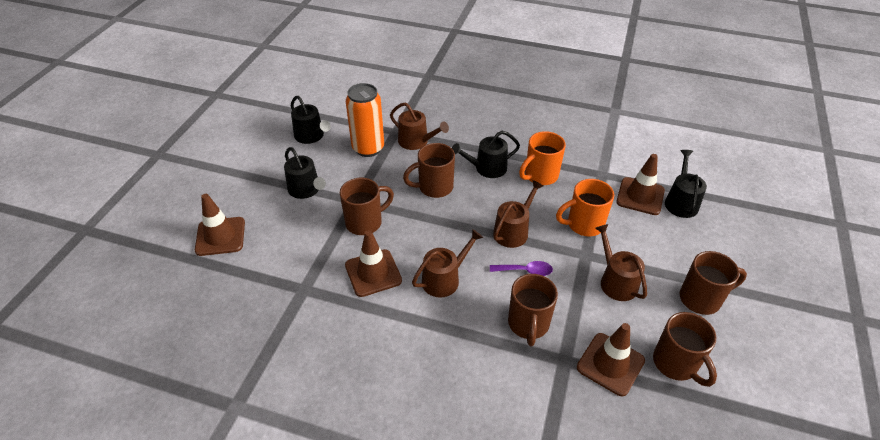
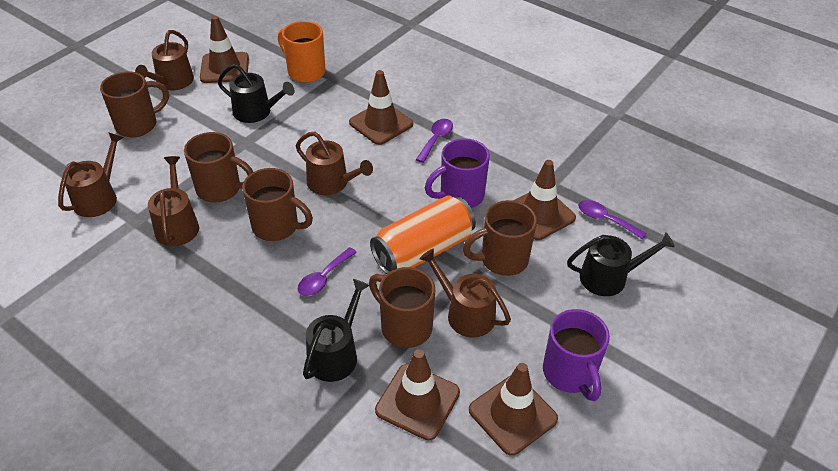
black watering can: 4 -> 3
brown traffic cone: 4 -> 5
brown watering can: 4 -> 5
orange mug: 2 -> 1
purple mug: 0 -> 2
purple spoon: 1 -> 3

